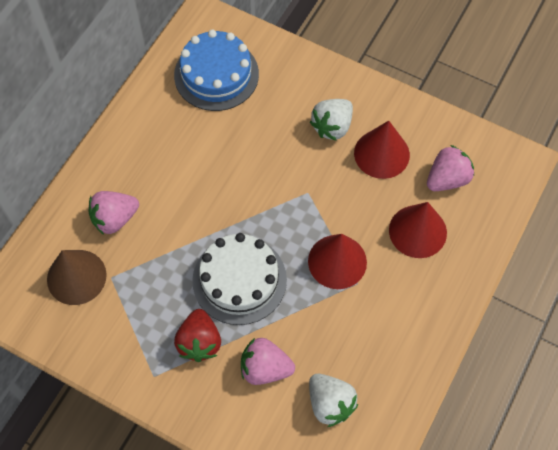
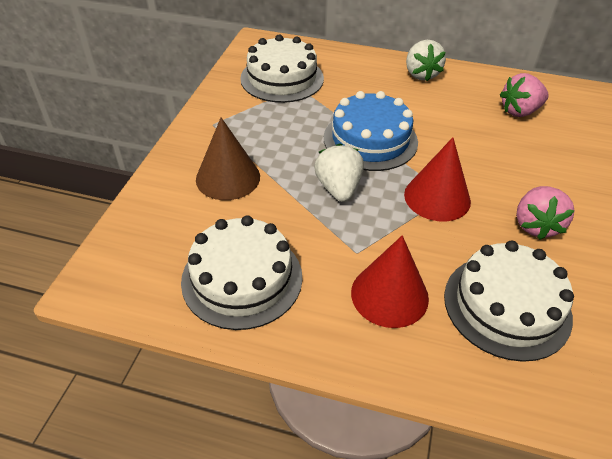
pink strawberry: 3 -> 2
red cone: 3 -> 2
red strawberry: 1 -> 0
white cake: 1 -> 3

